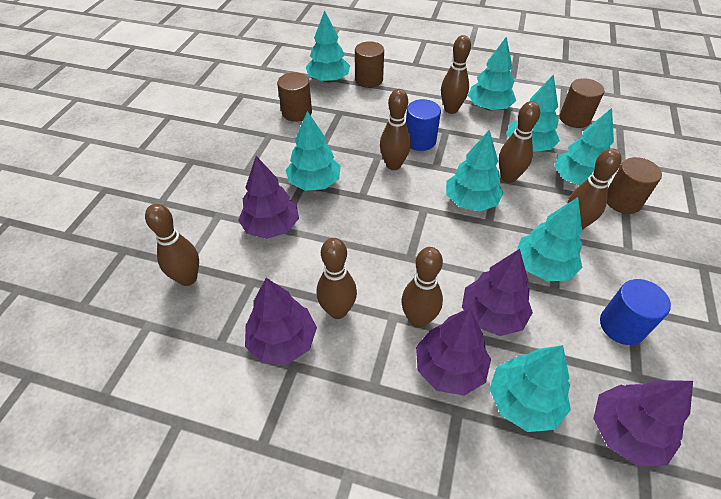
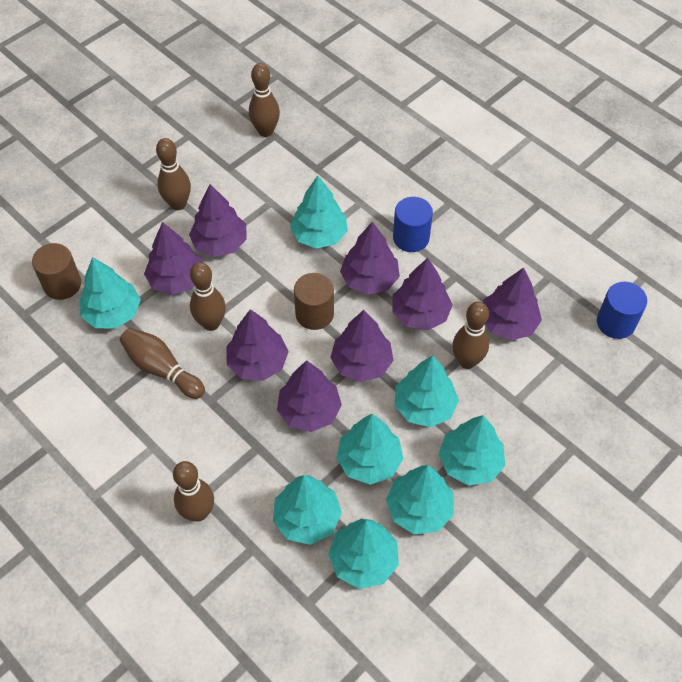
brown bowling pin: 7 -> 6
brown cylinder: 4 -> 2
purple tree: 5 -> 8

